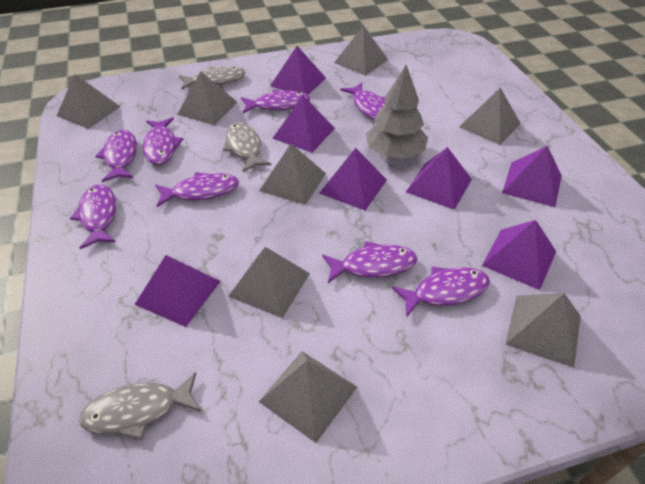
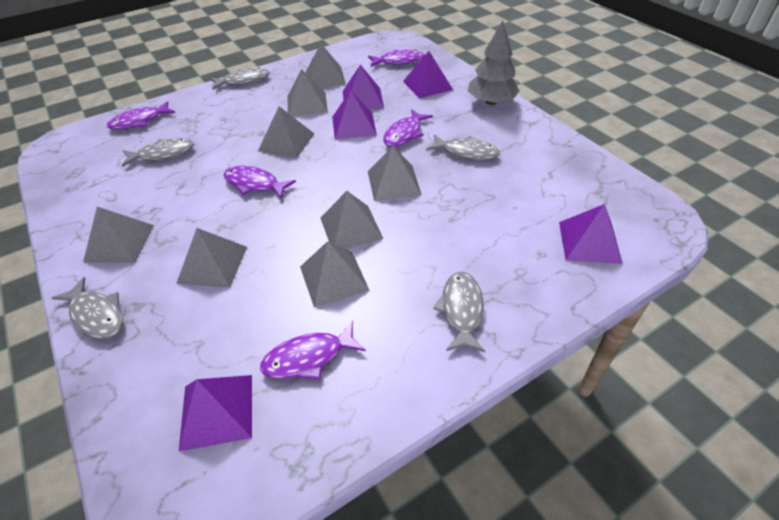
grey fish: 3 -> 5
purple fish: 8 -> 5
purple pyramid: 7 -> 5

